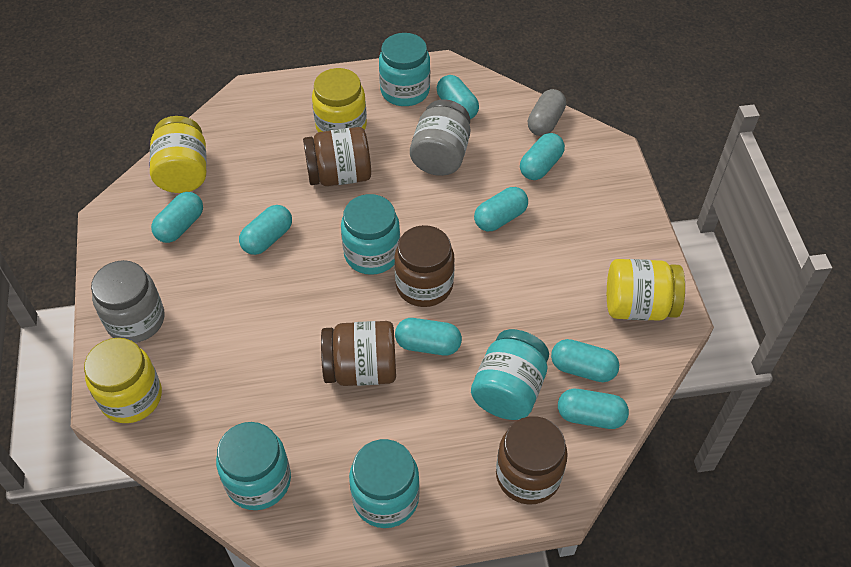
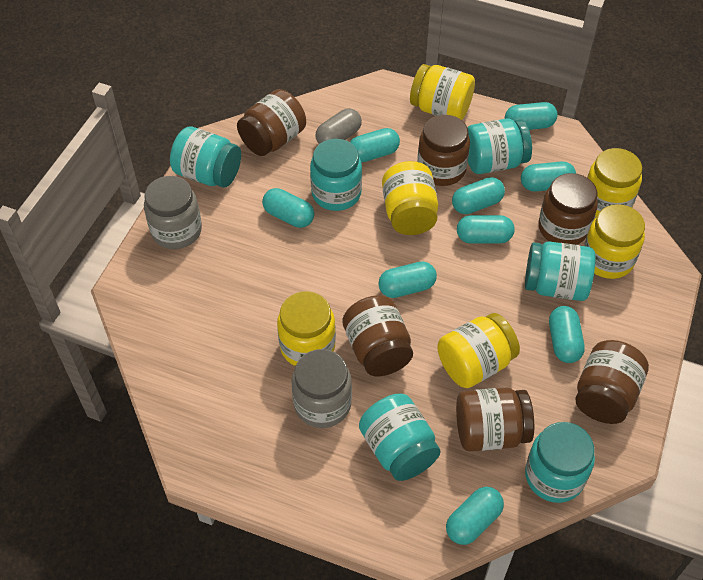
brown jar: 4 -> 6
turquoise capsule: 8 -> 9
turquoise jar: 5 -> 6
yellow jar: 4 -> 6

